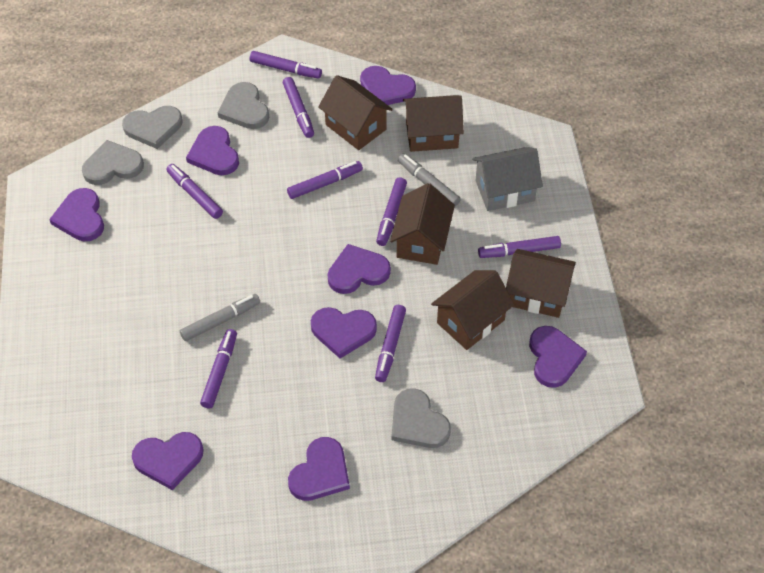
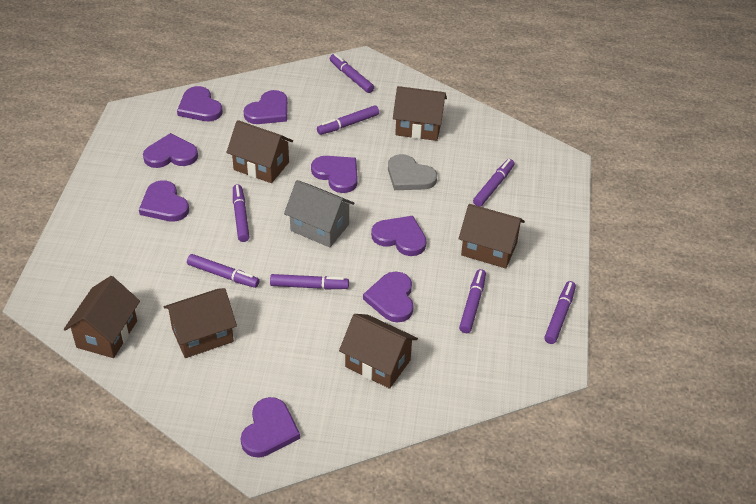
brown house: 5 -> 6
grey heart: 4 -> 1
grey marker: 2 -> 0

